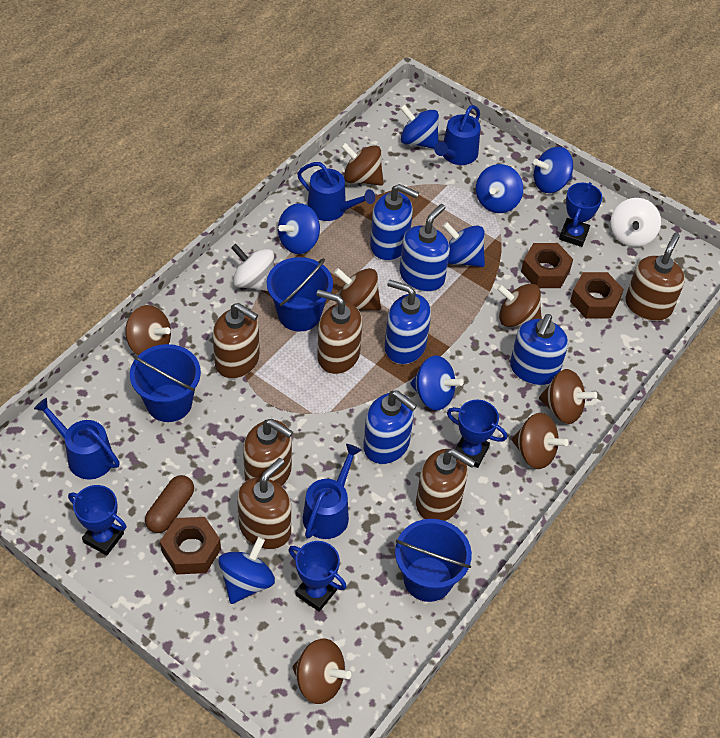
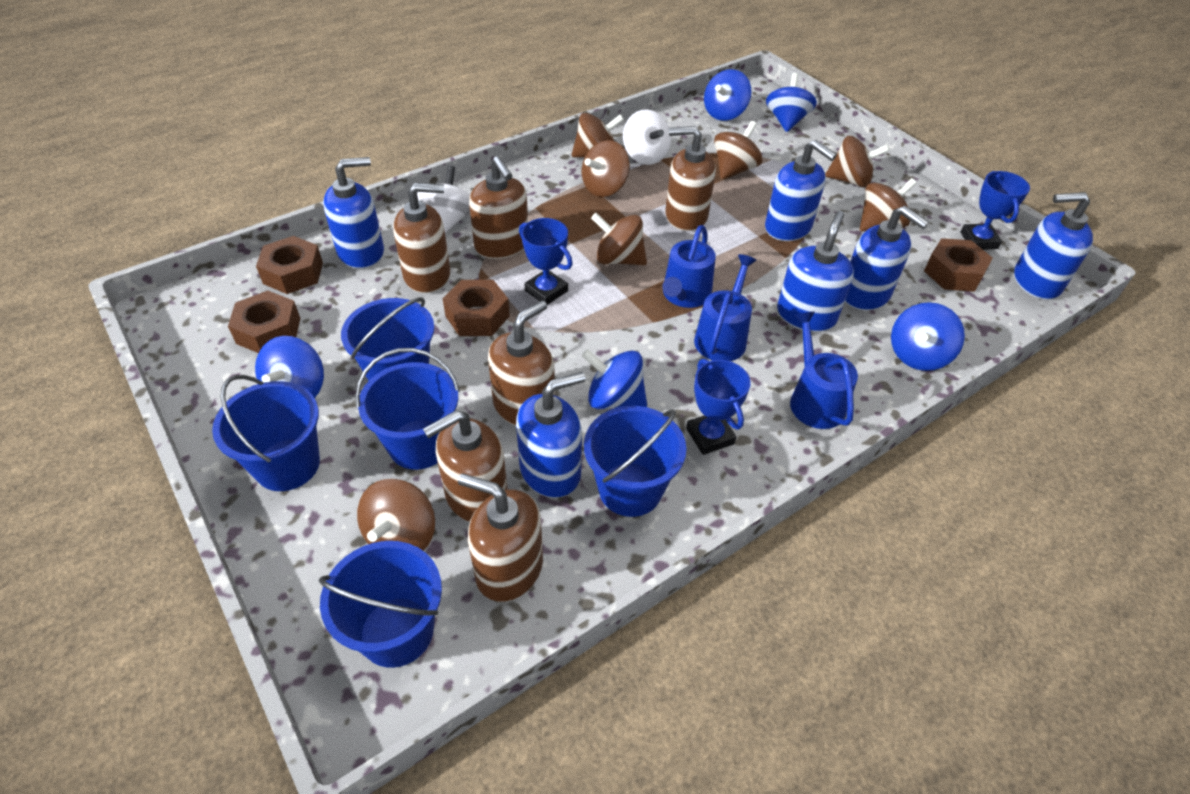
blue bucket: 3 -> 5
blue soap dispenser: 5 -> 6
blue spinning top: 7 -> 5
blue trophy: 4 -> 3
blue watering can: 4 -> 3
brown capsule: 1 -> 0
brown nut: 3 -> 4

